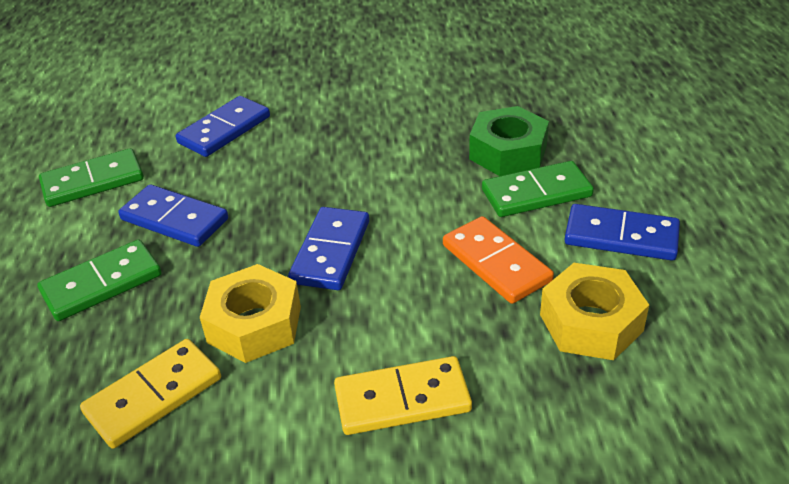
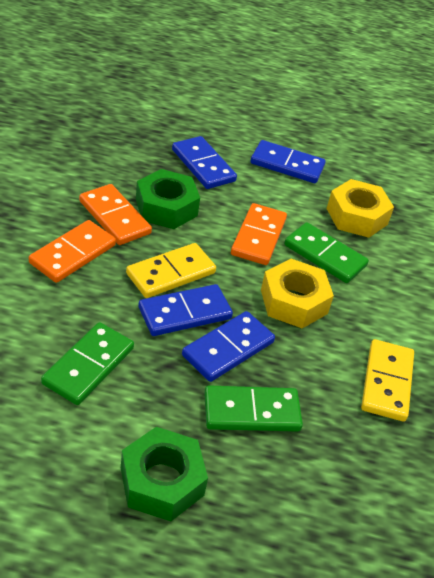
green nut: 1 -> 2
orange domino: 1 -> 3

